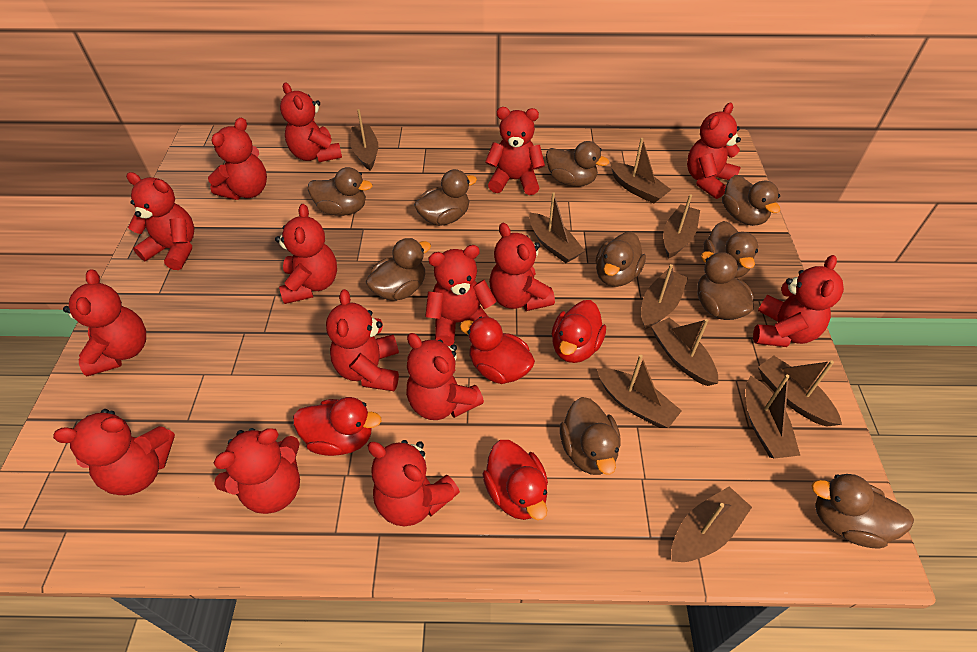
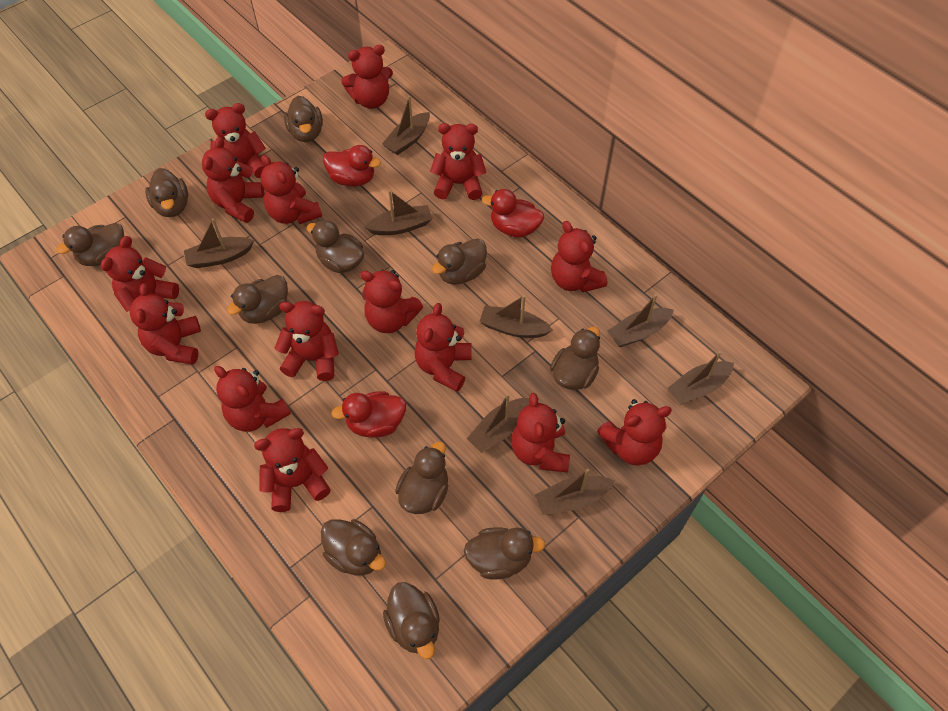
brown boat: 10 -> 8
brown duck: 10 -> 11
red duck: 4 -> 3

